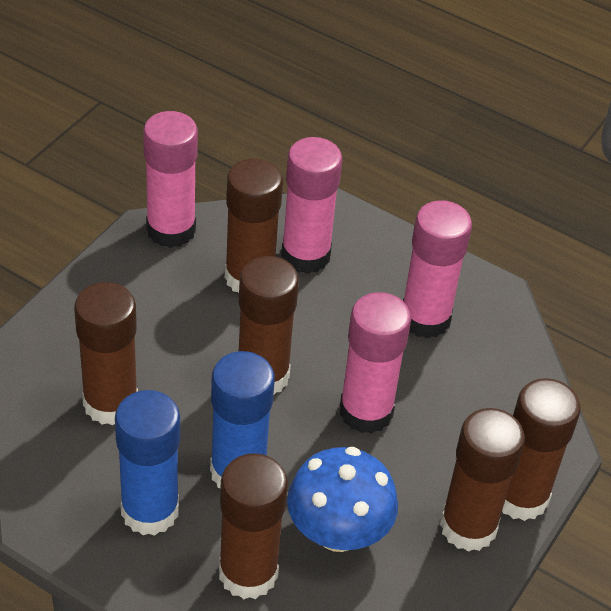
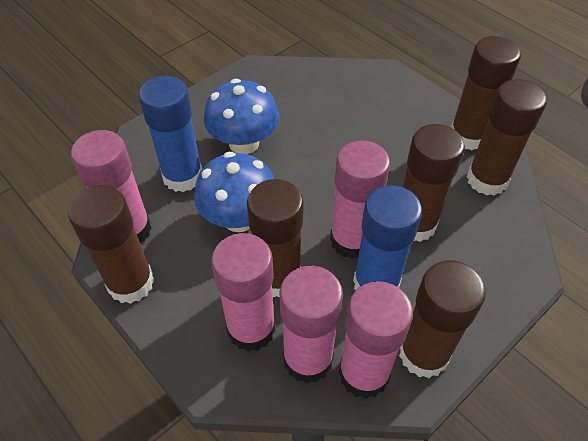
blue mushroom: 1 -> 2
pink glue stick: 4 -> 5

